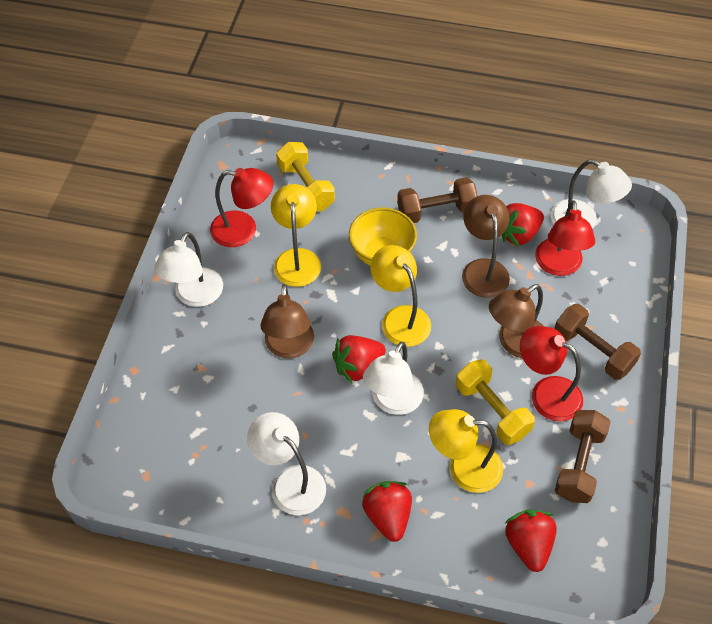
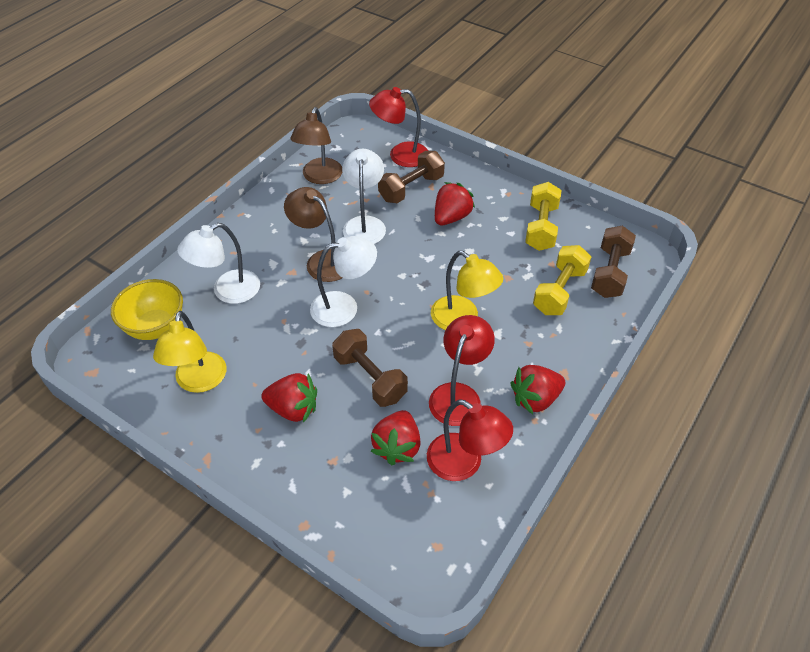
brown lamp: 3 -> 2
white lamp: 4 -> 3
yellow lamp: 3 -> 2

